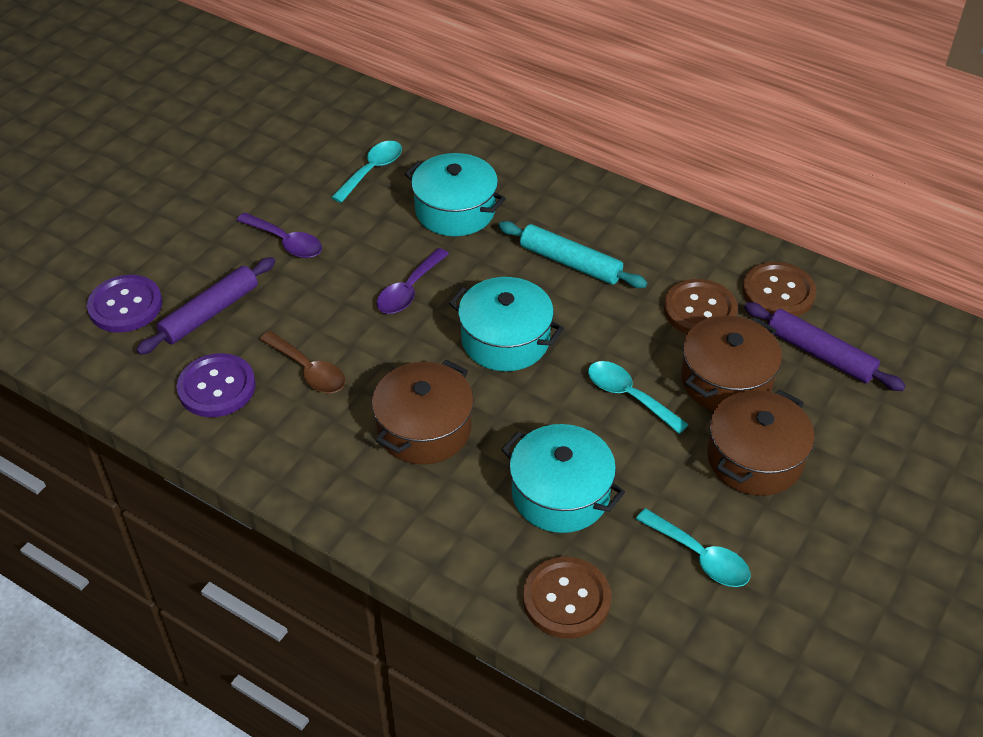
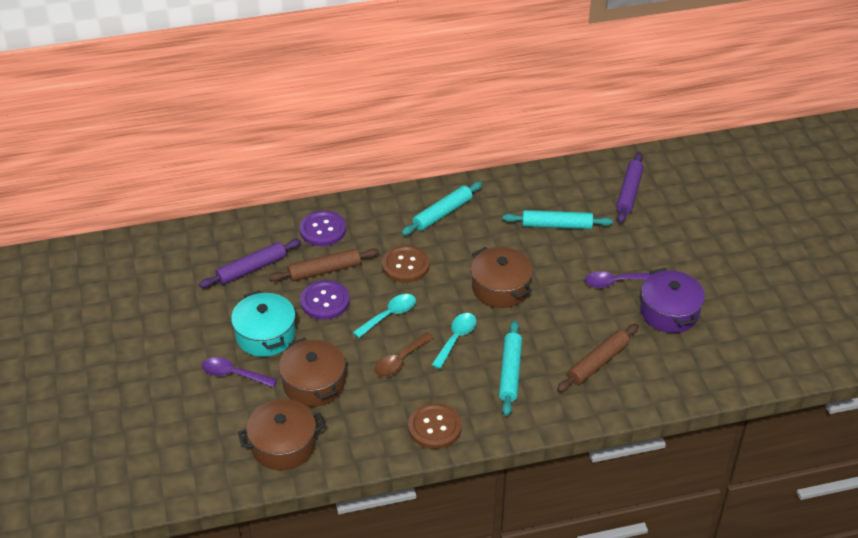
brown button: 3 -> 2
brown rolling pin: 0 -> 2
purple pot: 0 -> 1
turquoise pot: 3 -> 1
turquoise rolling pin: 1 -> 3
turquoise spoon: 3 -> 2

